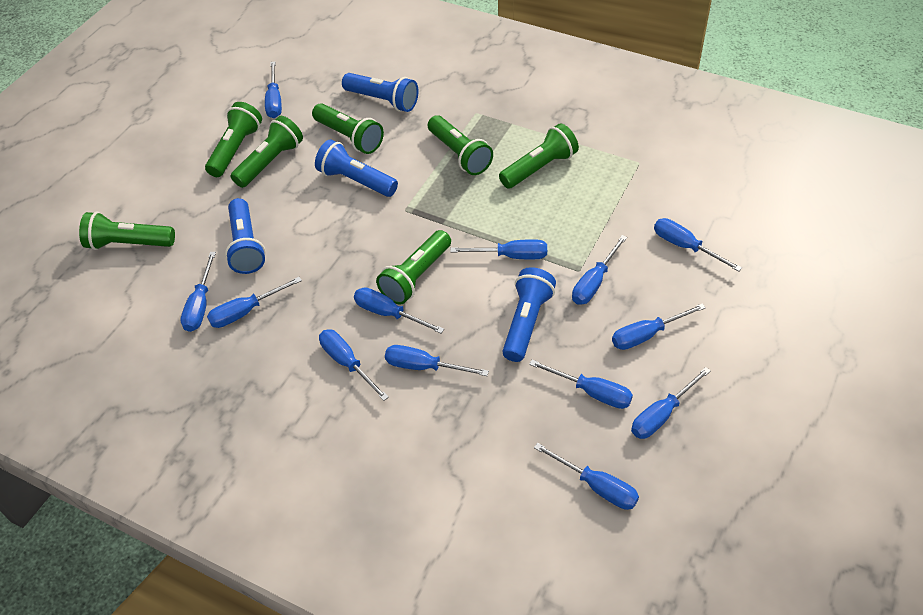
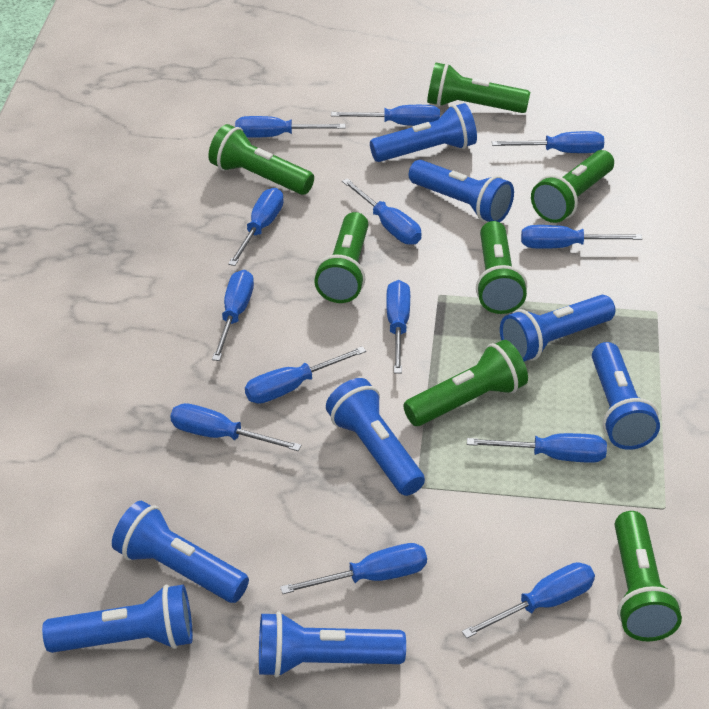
blue flashlight: 4 -> 8

